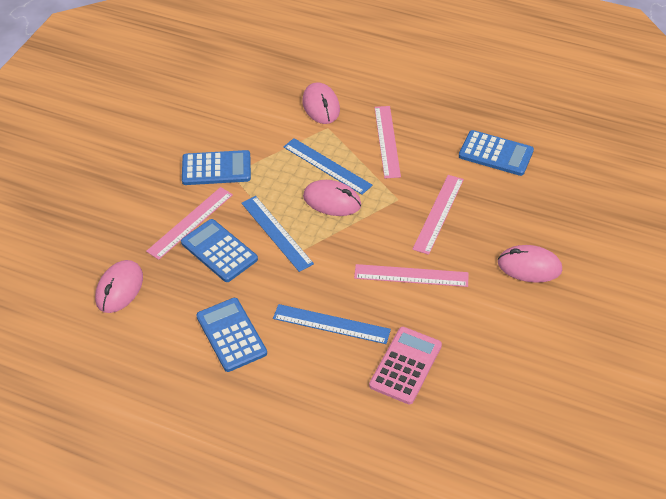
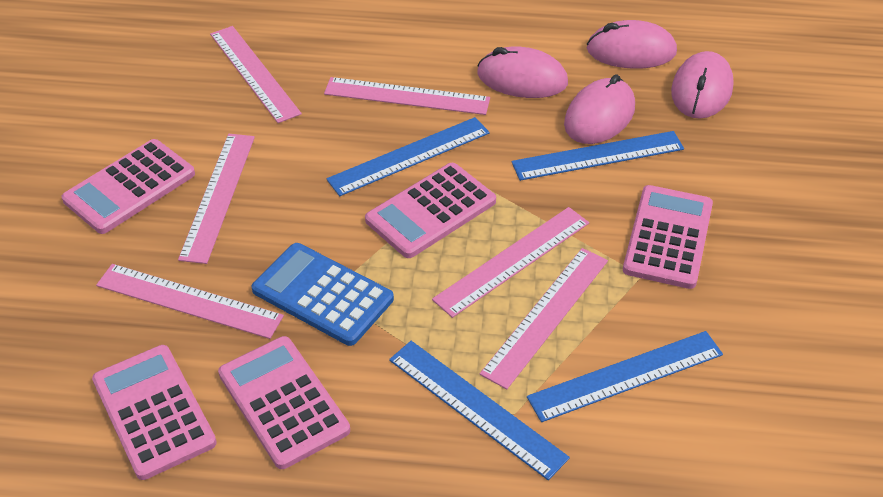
blue calculator: 4 -> 1
blue ruler: 3 -> 4
pink calculator: 1 -> 5
pink ruler: 4 -> 6

